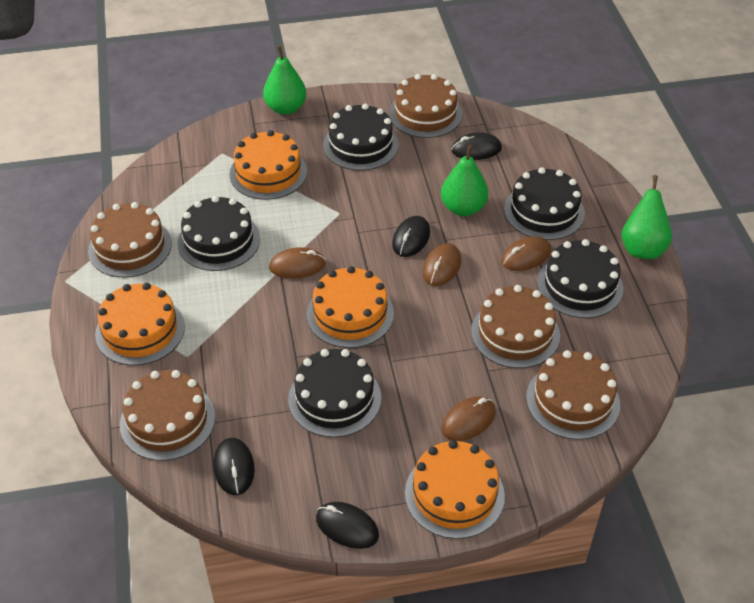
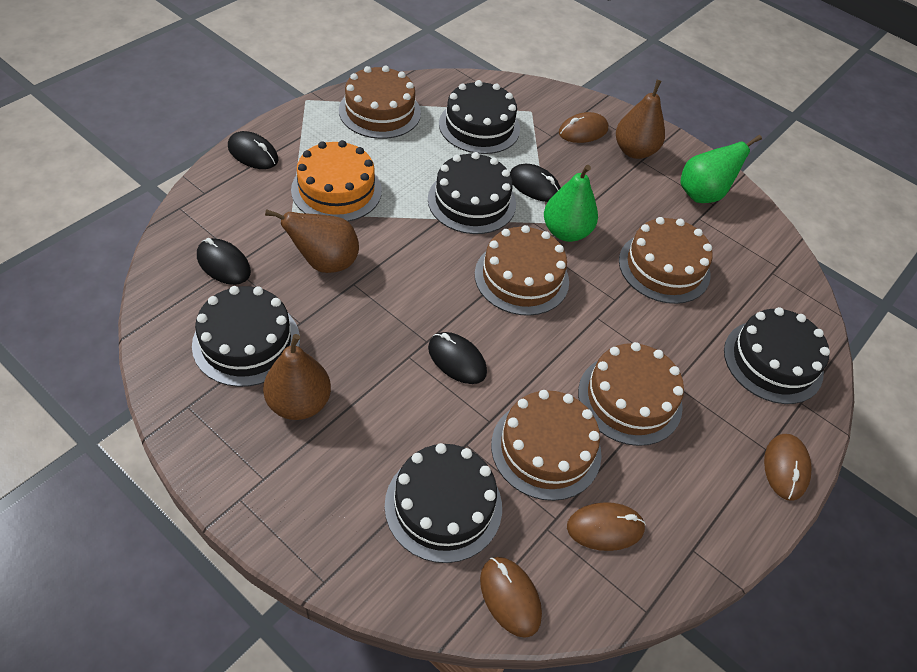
brown pear: 0 -> 3
green pear: 3 -> 2
orange cake: 4 -> 1

